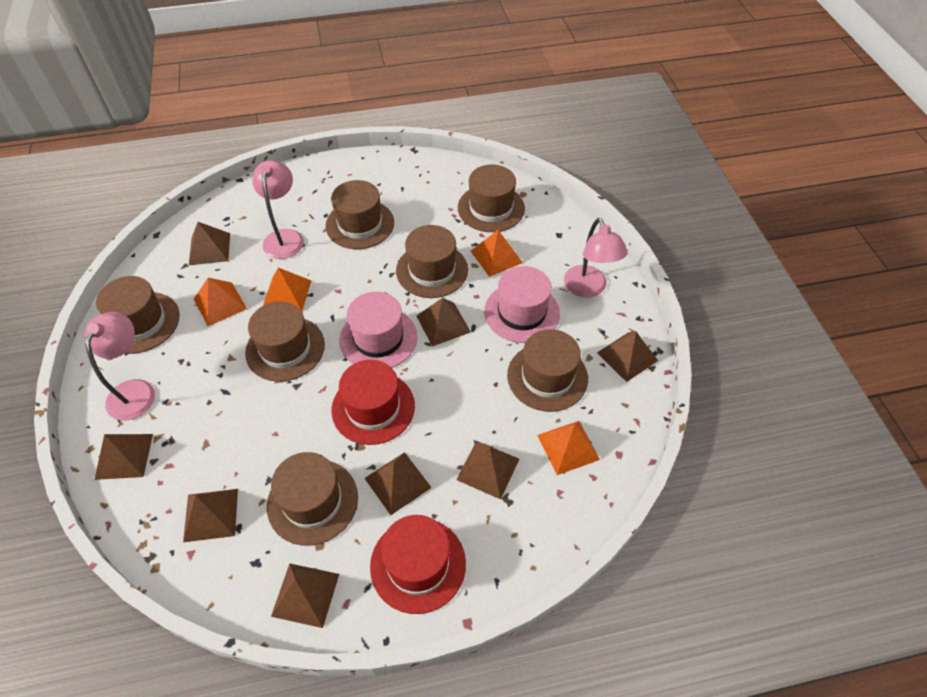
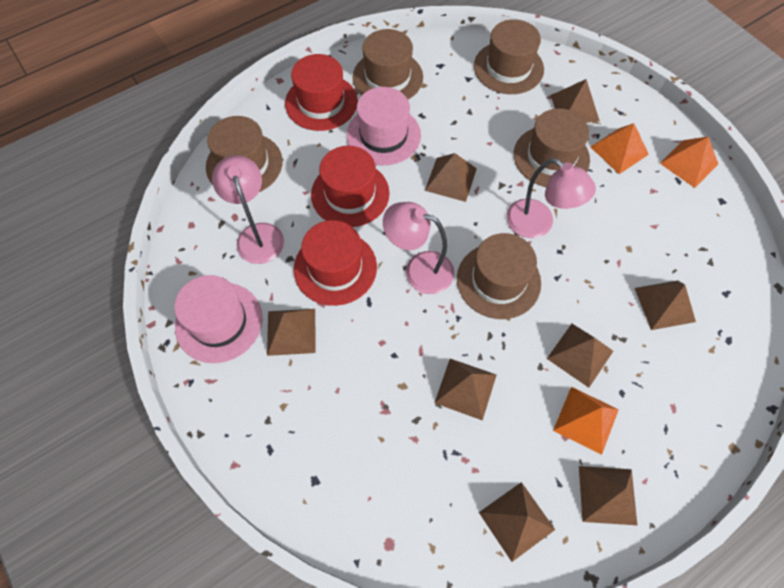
brown hat: 7 -> 5
orange pyramid: 4 -> 3
red hat: 2 -> 3

